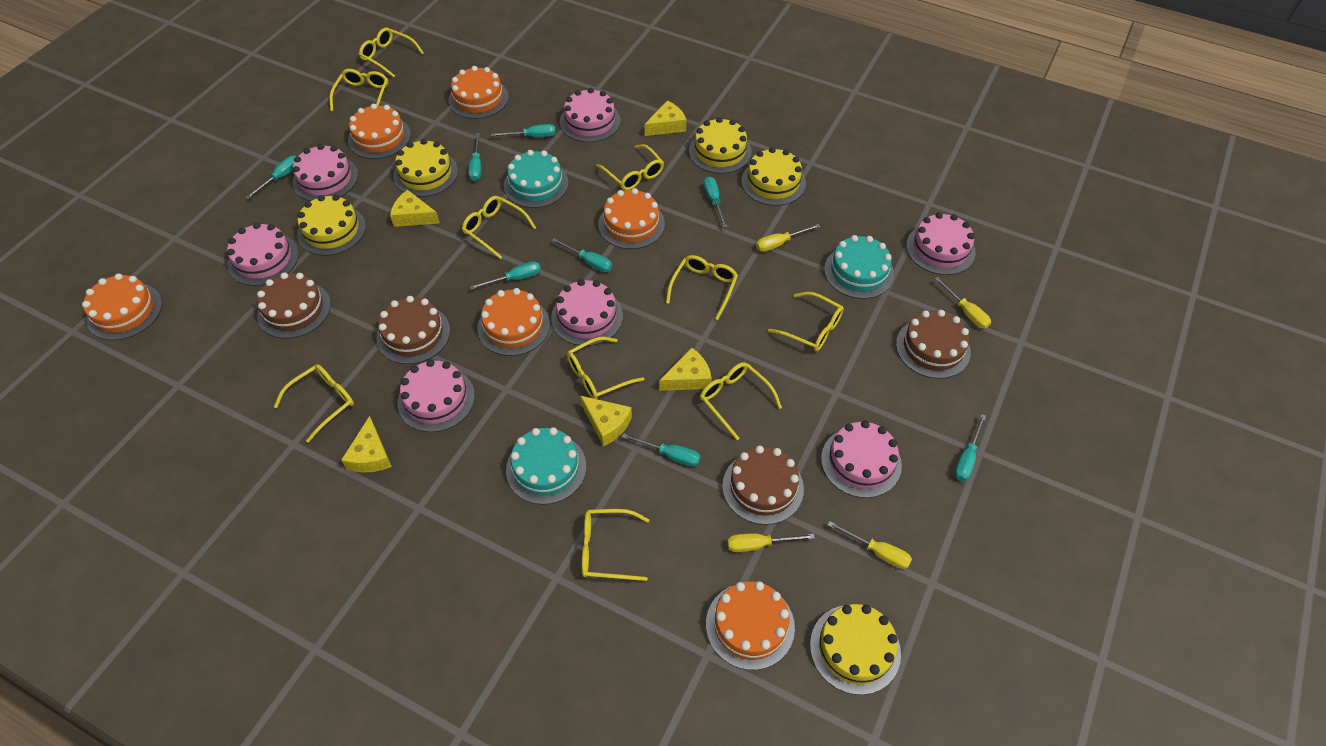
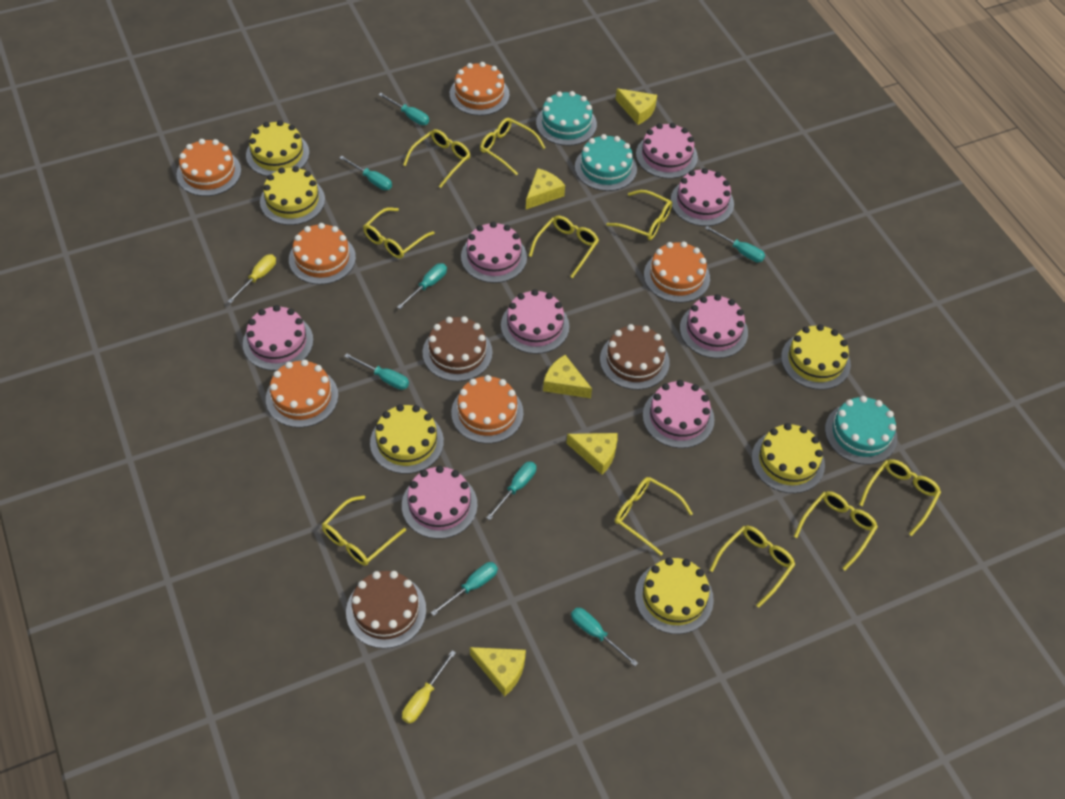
brown cake: 4 -> 3
pink cake: 7 -> 8
yellow cake: 5 -> 6
yellow screwdriver: 4 -> 2

